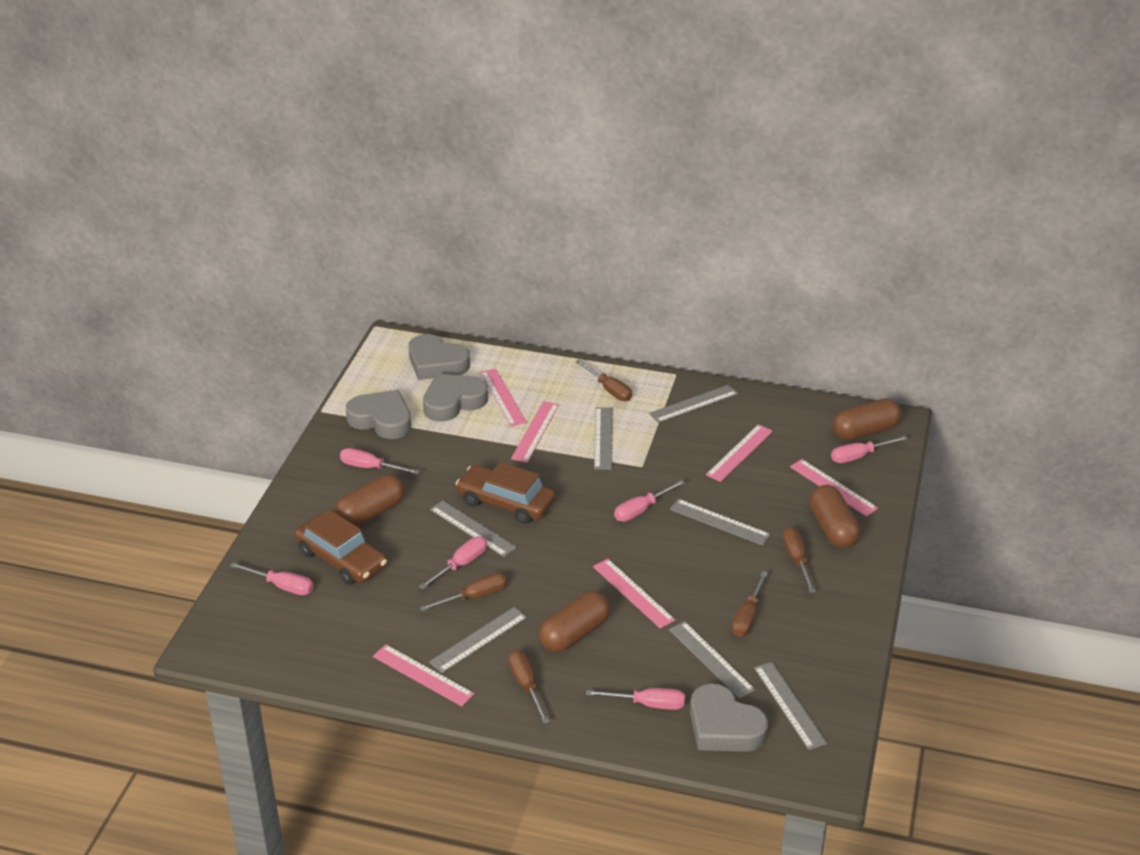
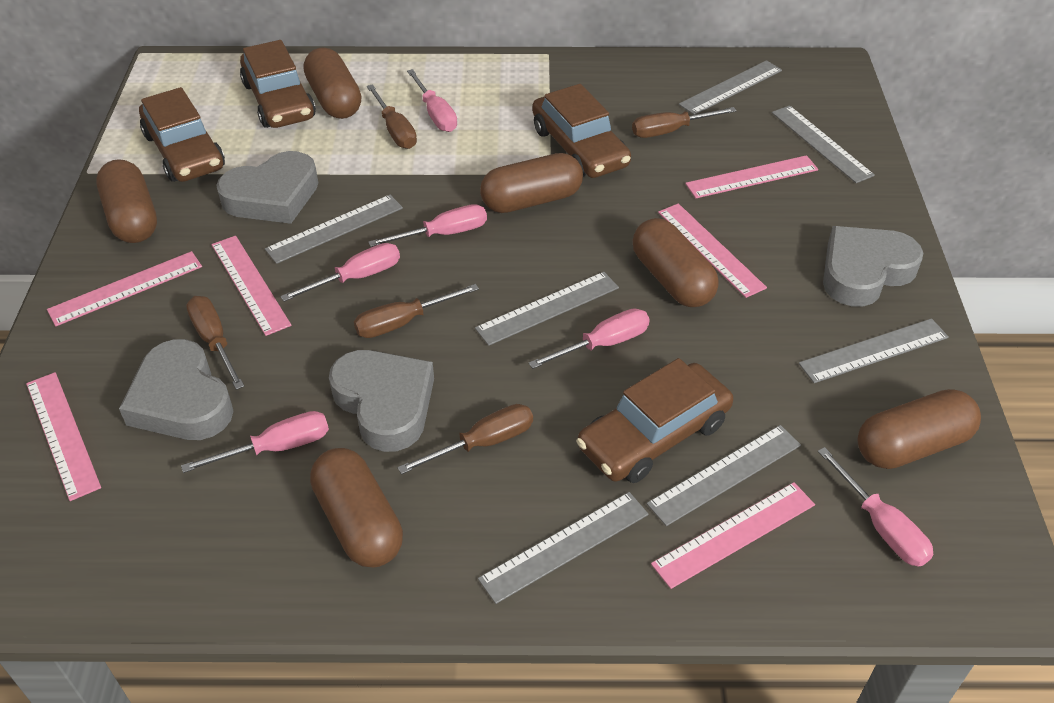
brown capsule: 4 -> 6
brown car: 2 -> 4

